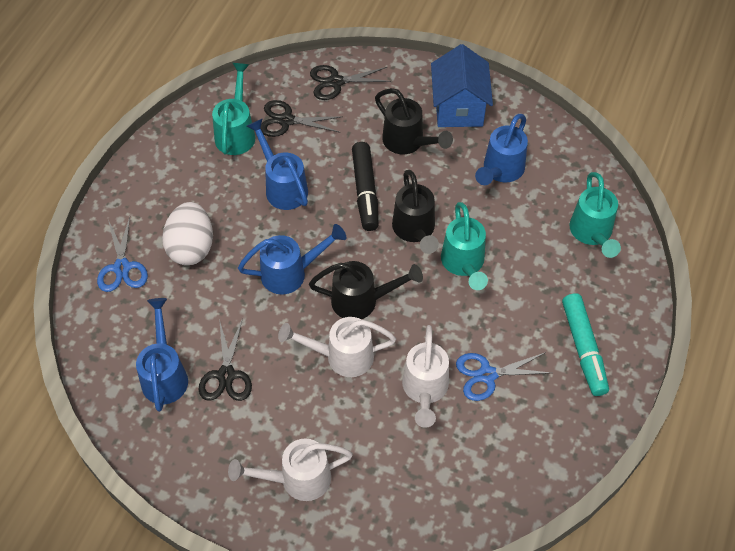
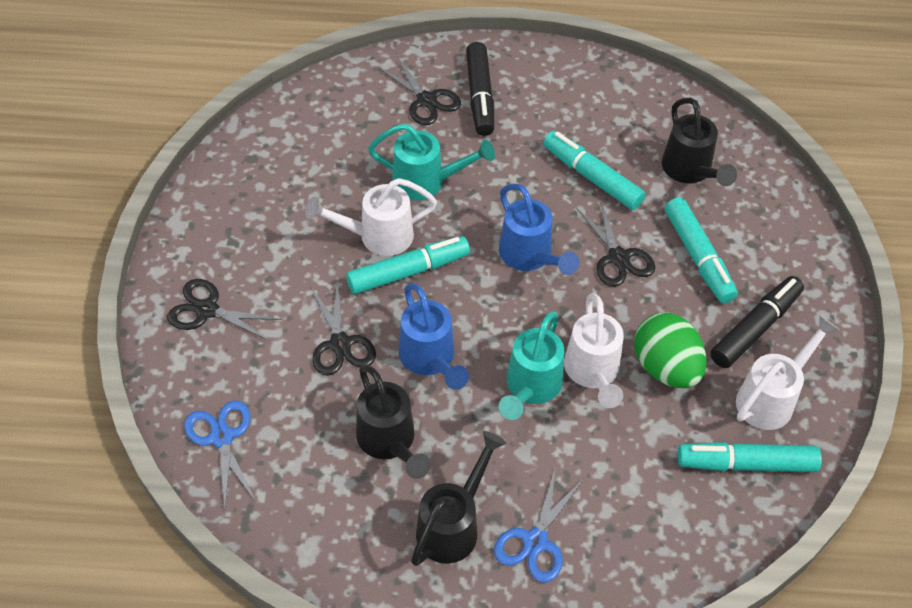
black marker: 1 -> 2
black scissors: 3 -> 4
blue house: 1 -> 0
blue watering can: 4 -> 2
green egg: 0 -> 1
turquoise marker: 1 -> 4
turquoise watering can: 3 -> 2
white egg: 1 -> 0

